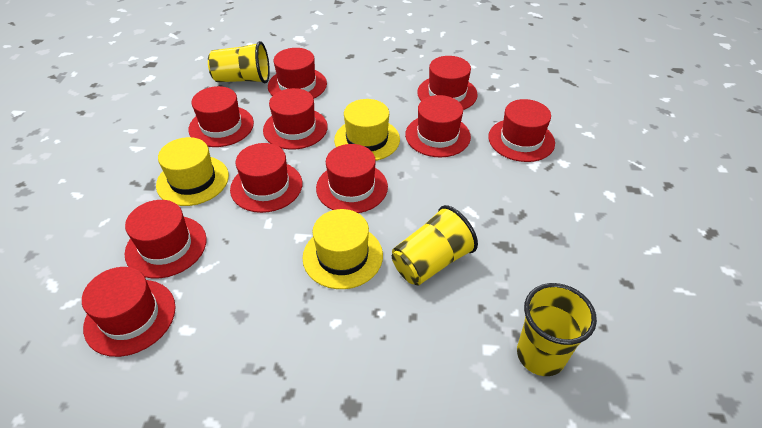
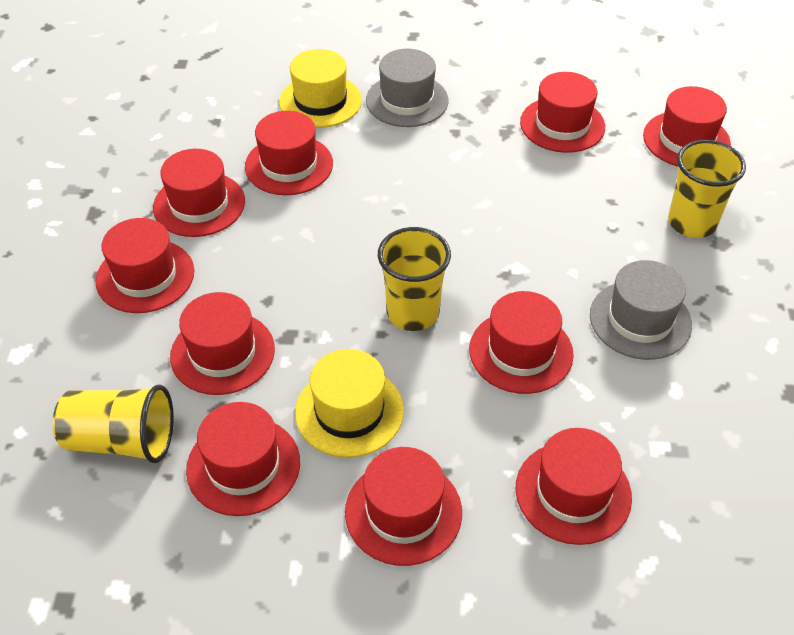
grey hat: 0 -> 2
yellow hat: 3 -> 2

